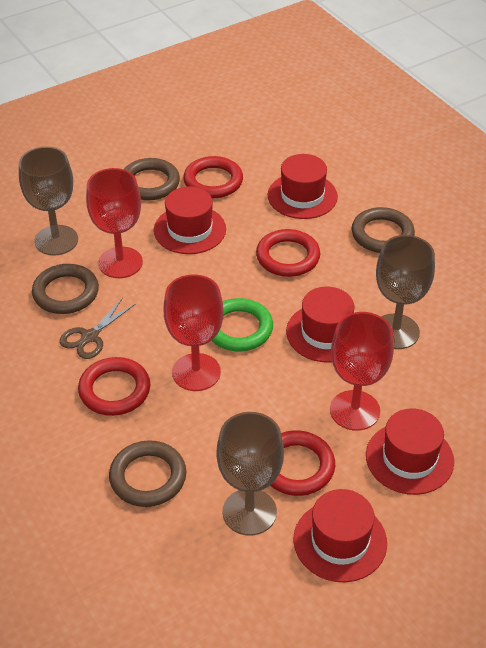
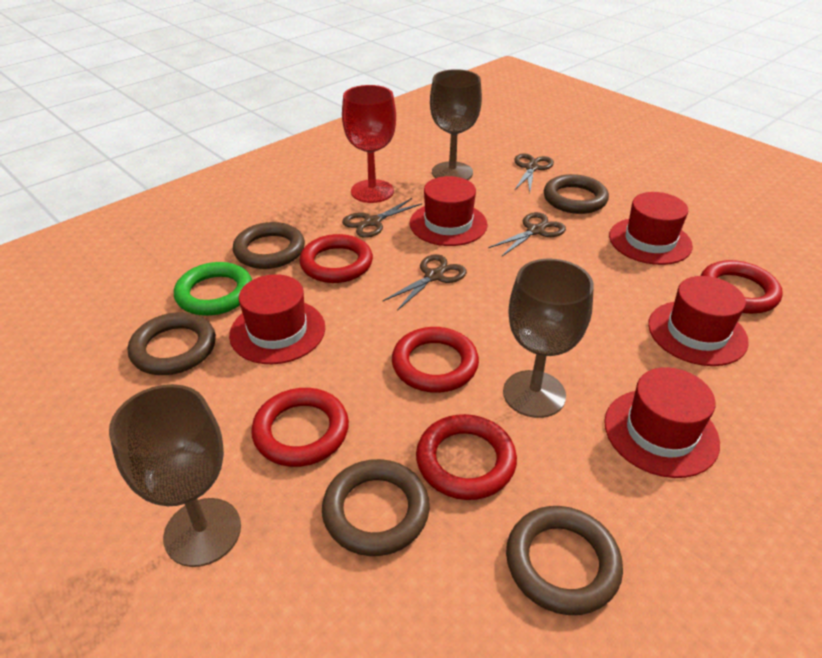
brown ring: 4 -> 5
brown scissors: 1 -> 4
red goblet: 3 -> 1
red ring: 4 -> 5

